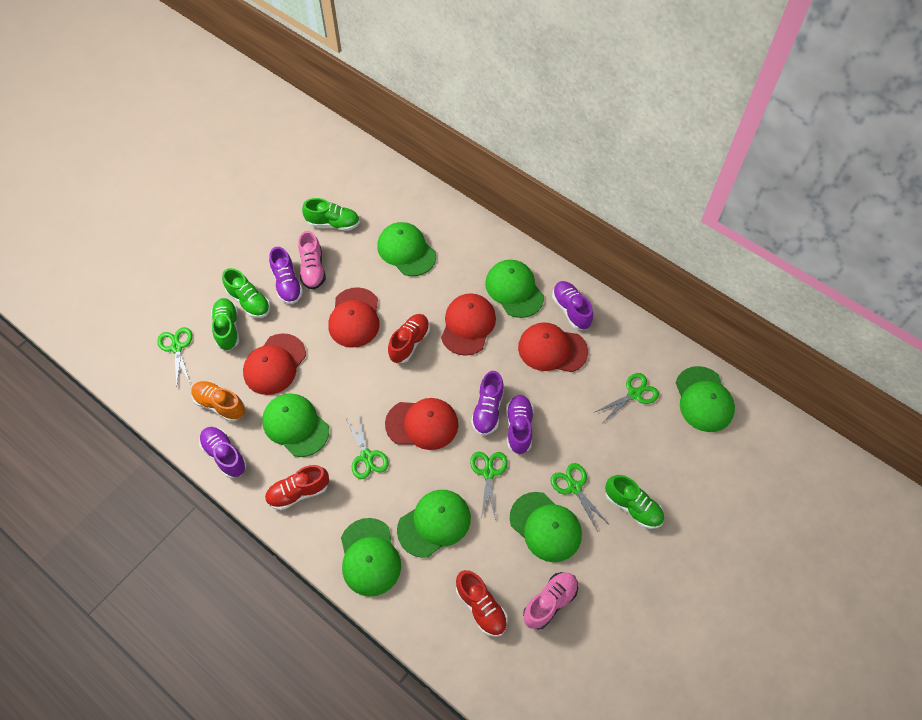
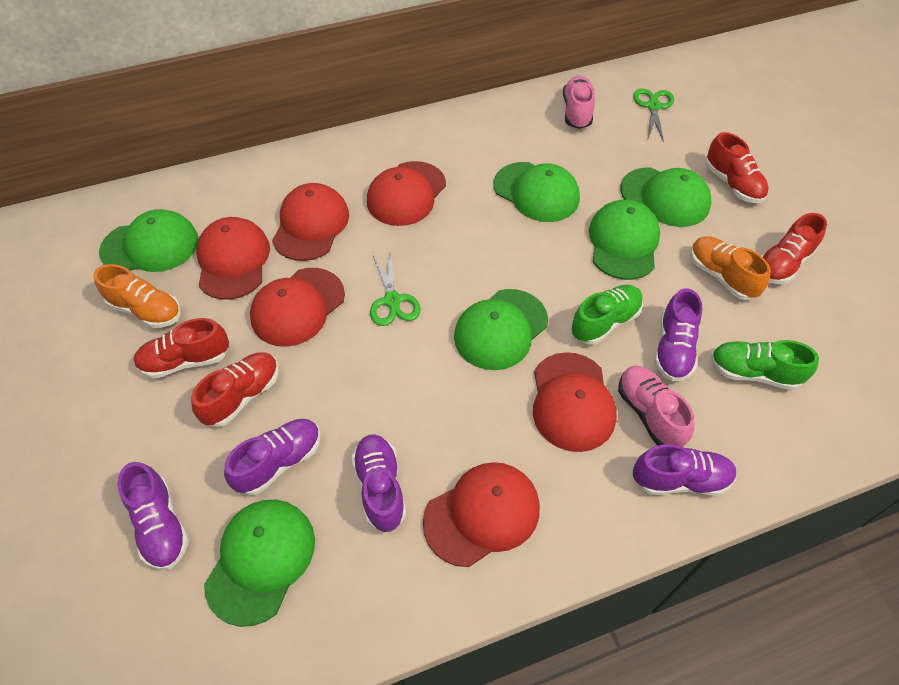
green cap: 7 -> 6
green scissors: 5 -> 2
green shoe: 4 -> 2
orange shoe: 1 -> 2
red cap: 5 -> 6
red shoe: 3 -> 4

